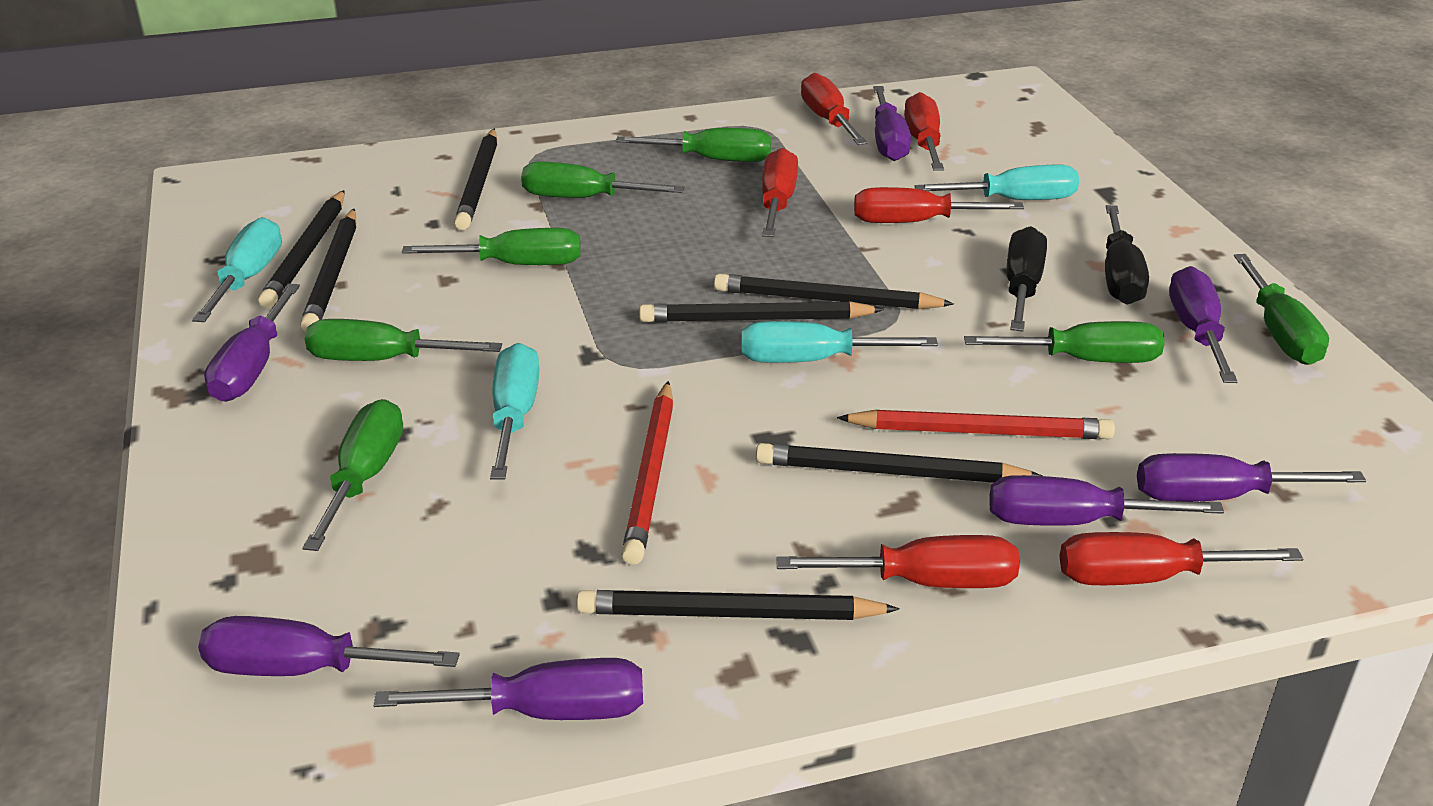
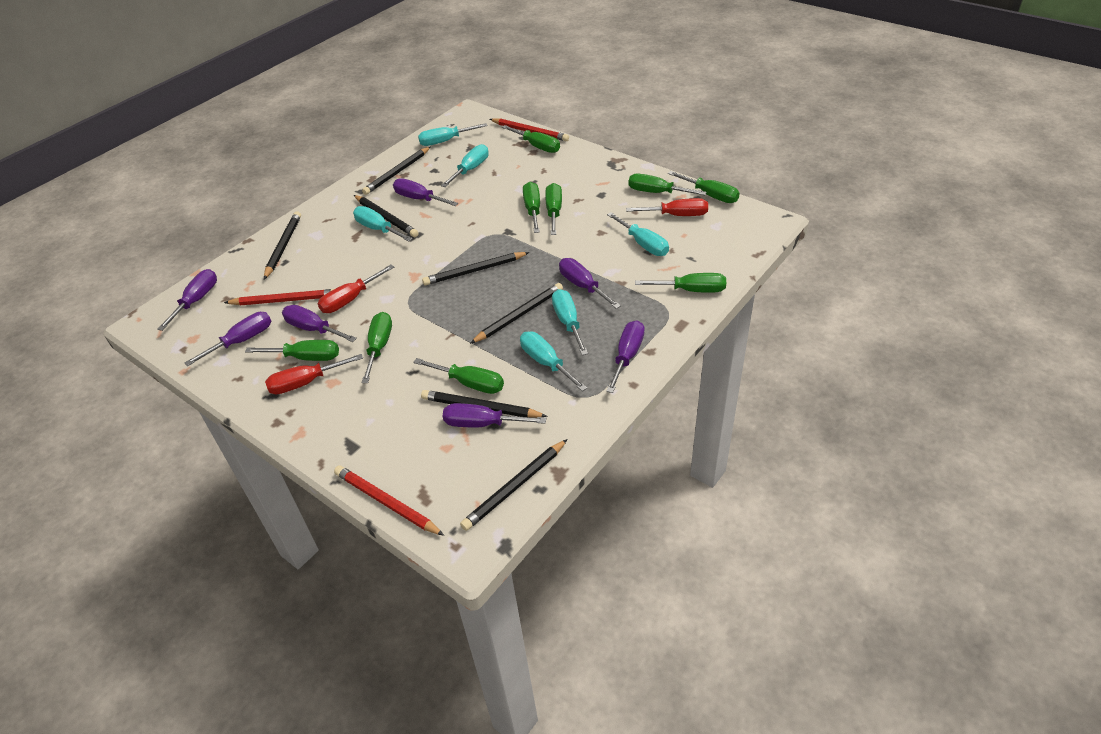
black screwdriver: 2 -> 0
green screwdriver: 7 -> 9
red pencil: 2 -> 3
red screwdriver: 6 -> 3
turquoise screwdriver: 4 -> 6

